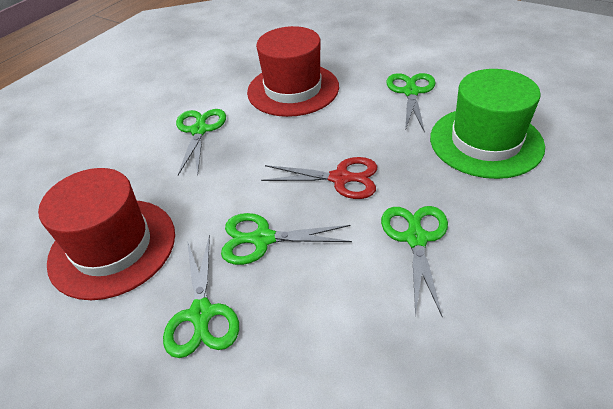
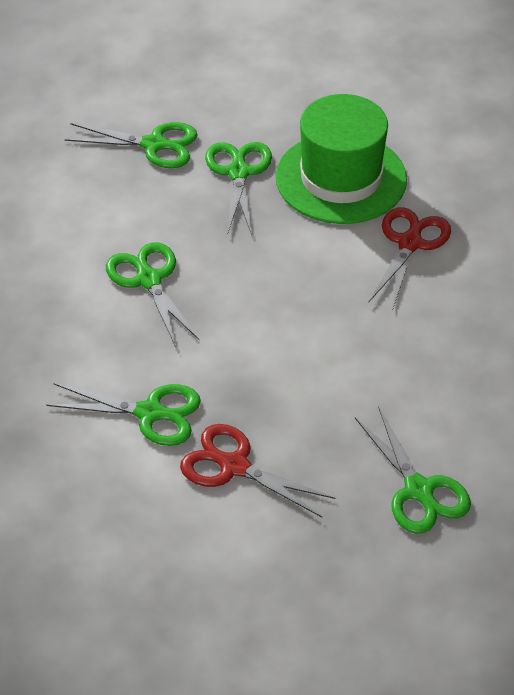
red hat: 2 -> 0
red scissors: 1 -> 2

